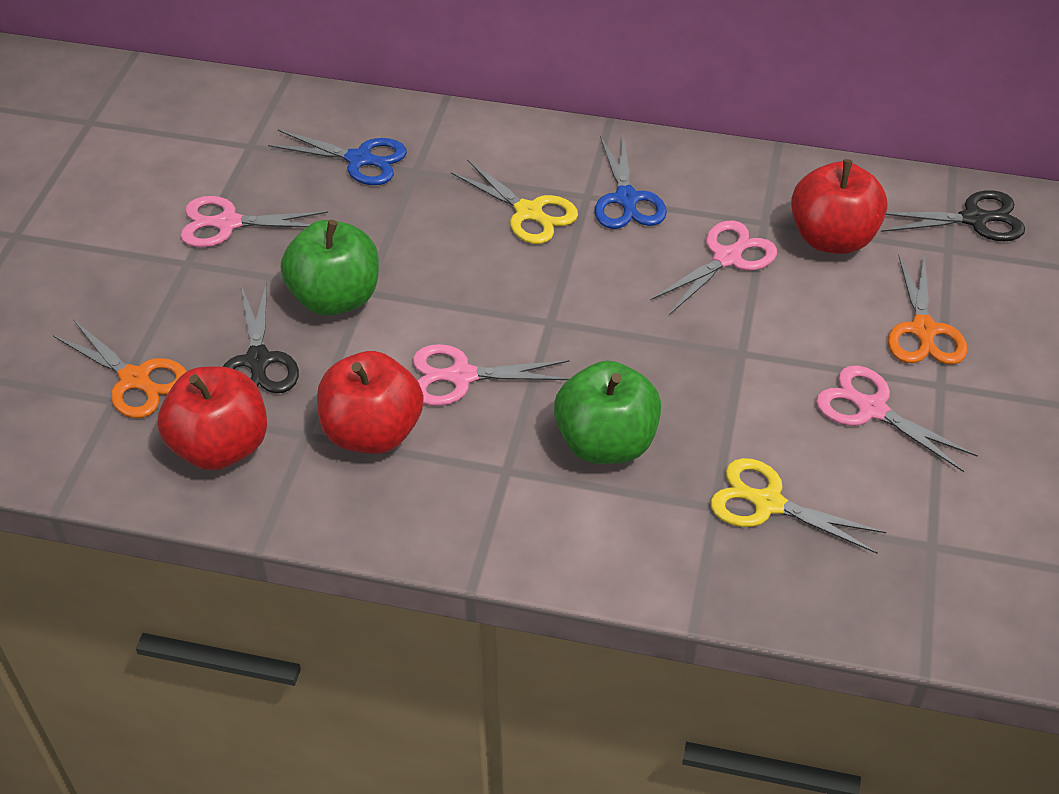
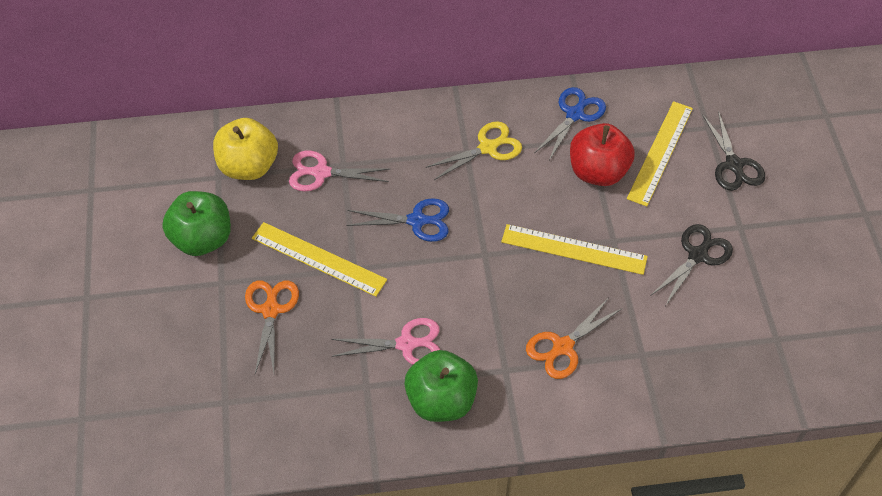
pink scissors: 4 -> 2
red apple: 3 -> 1
yellow apple: 0 -> 1
yellow ruler: 0 -> 3
yellow scissors: 2 -> 1

